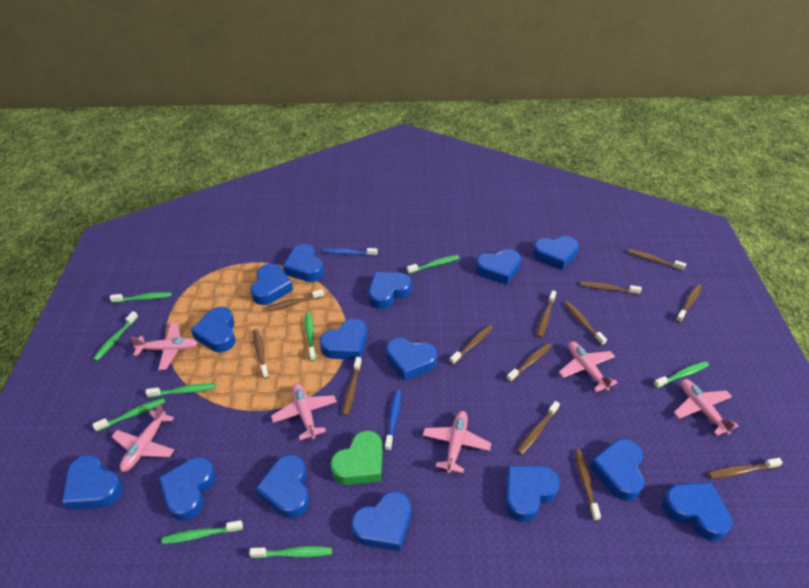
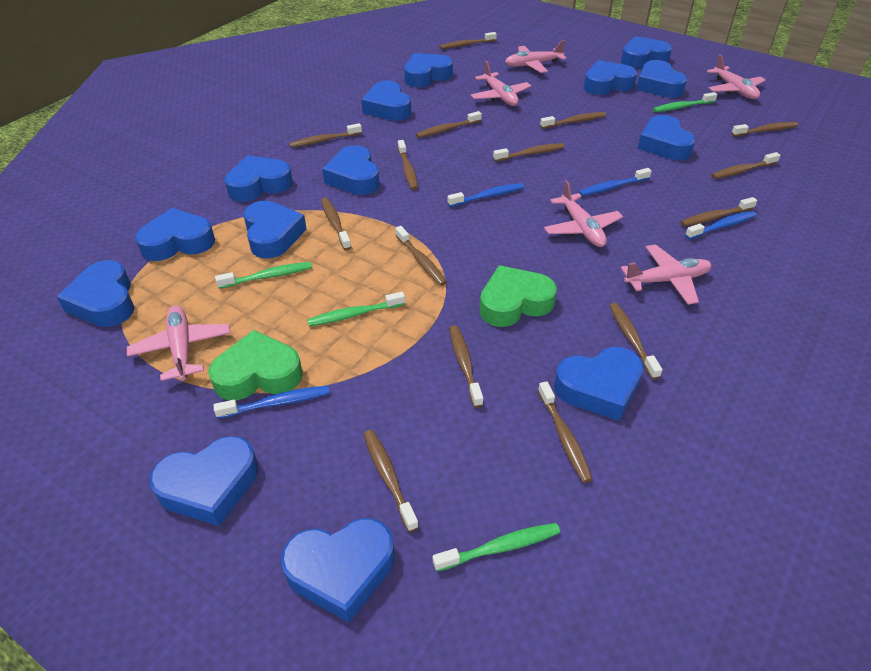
blue heart: 15 -> 14
blue toothbrush: 2 -> 4
brown toothbrush: 13 -> 15
green heart: 1 -> 2
green toothbrush: 9 -> 4

